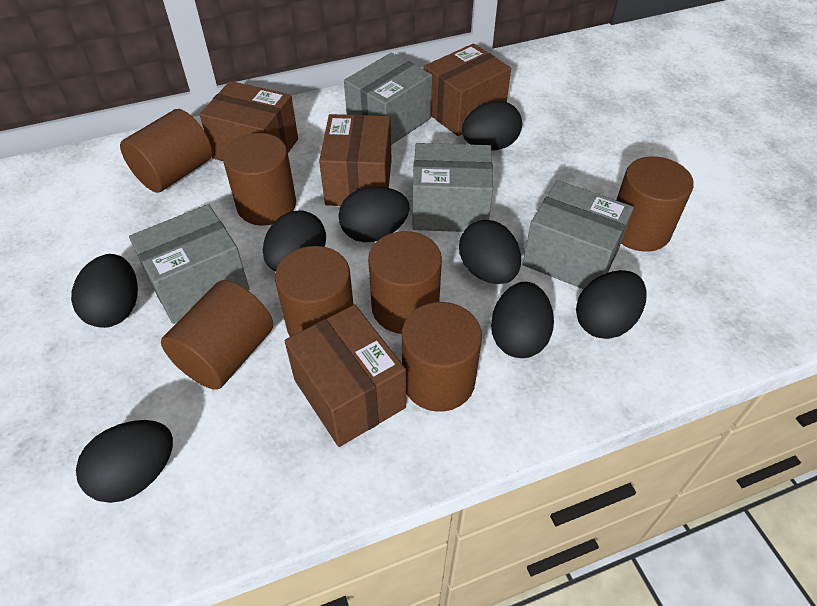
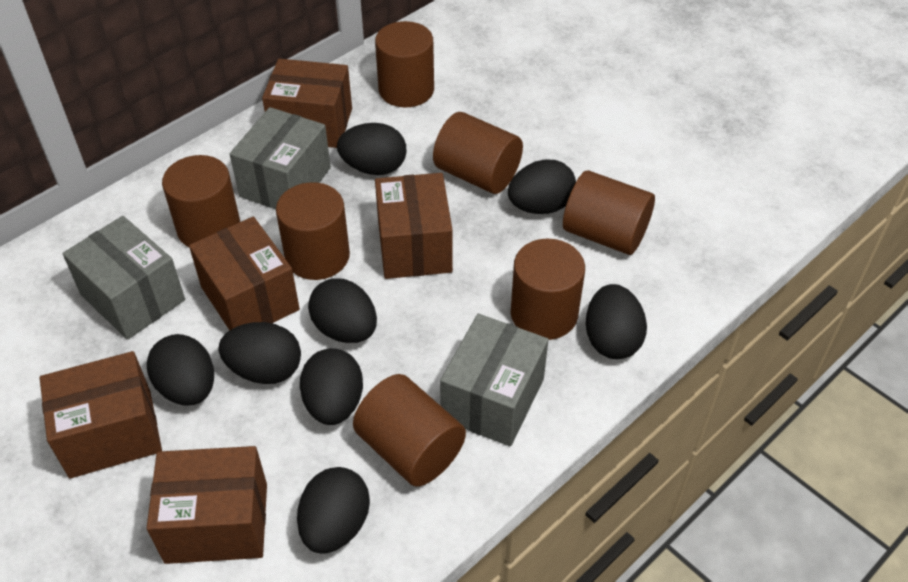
brown box: 4 -> 5
grey box: 4 -> 3

